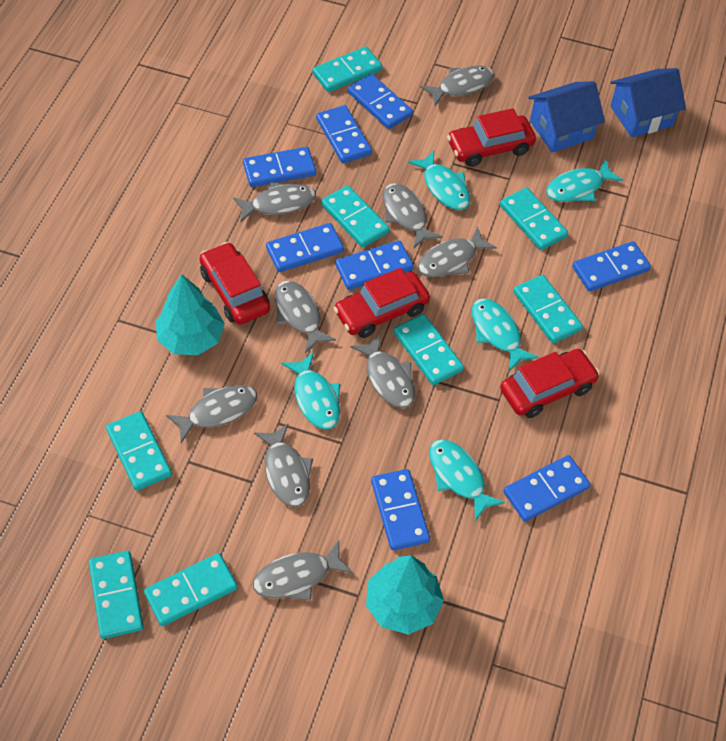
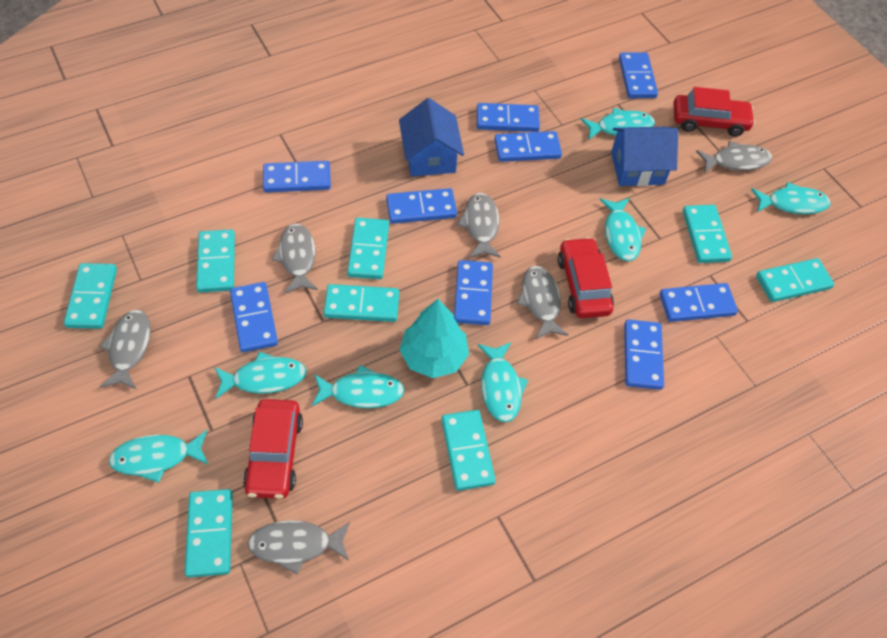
blue domino: 8 -> 9
grey fish: 9 -> 6
red car: 4 -> 3
turquoise fish: 5 -> 7
turquoise tree: 2 -> 1

